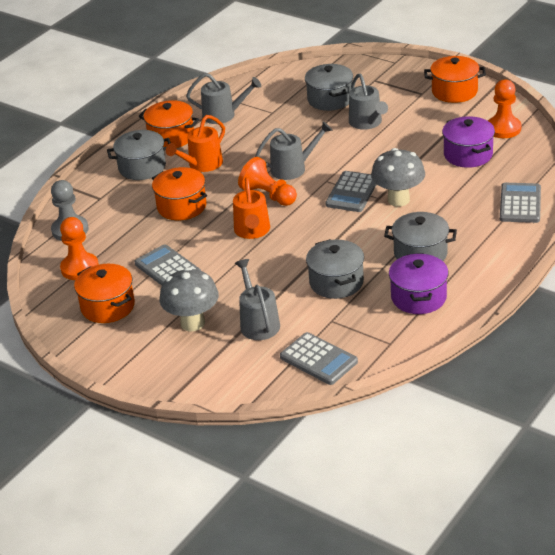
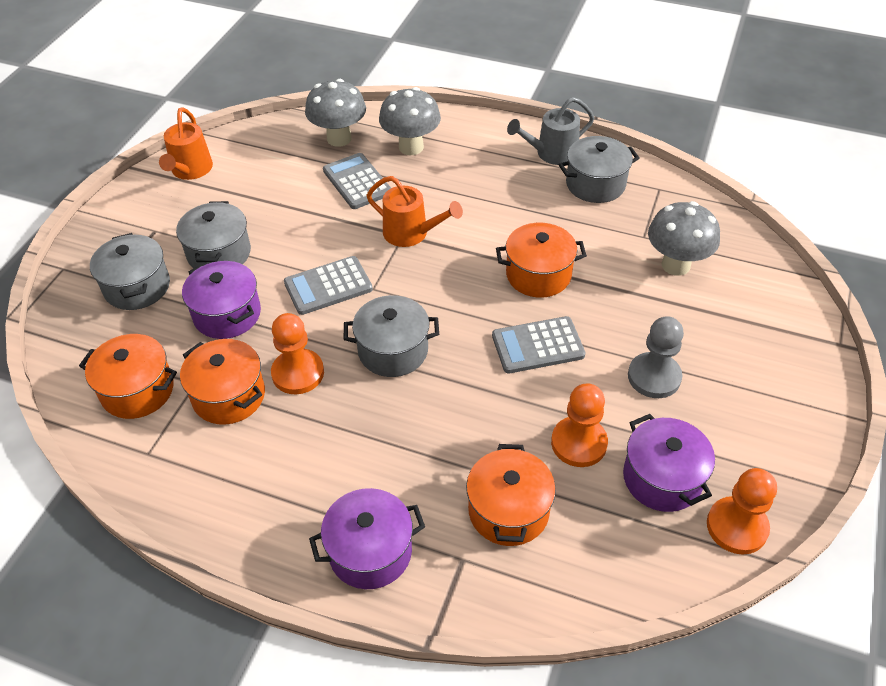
grey calculator: 4 -> 3
grey mushroom: 2 -> 3
grey watering can: 4 -> 1
purple pot: 2 -> 3

